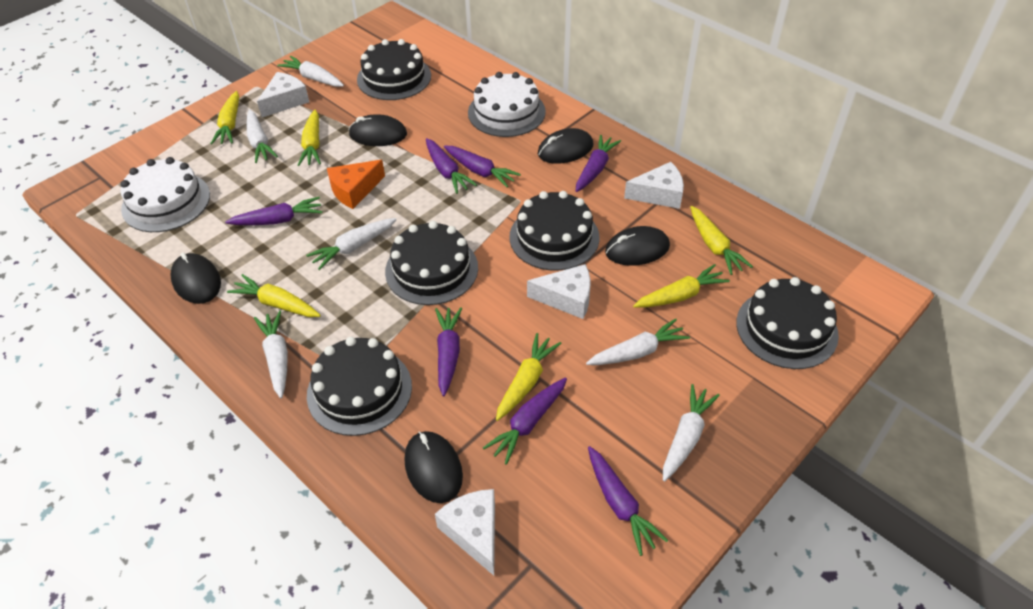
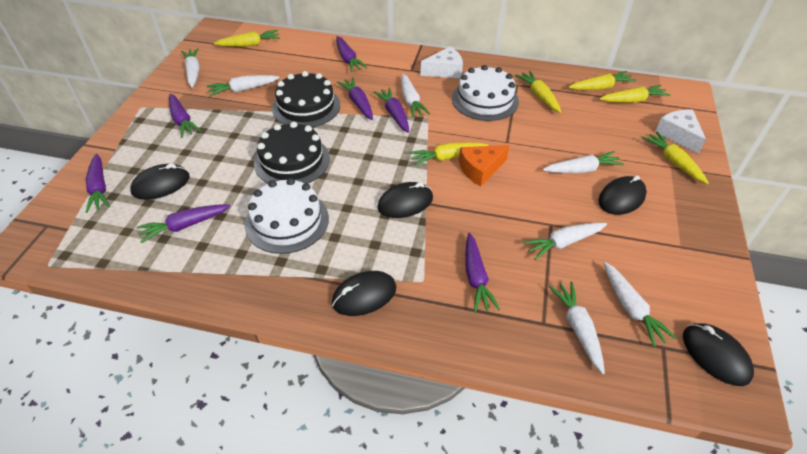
black cake: 5 -> 2
white carrot: 6 -> 7
white cheese: 4 -> 2

